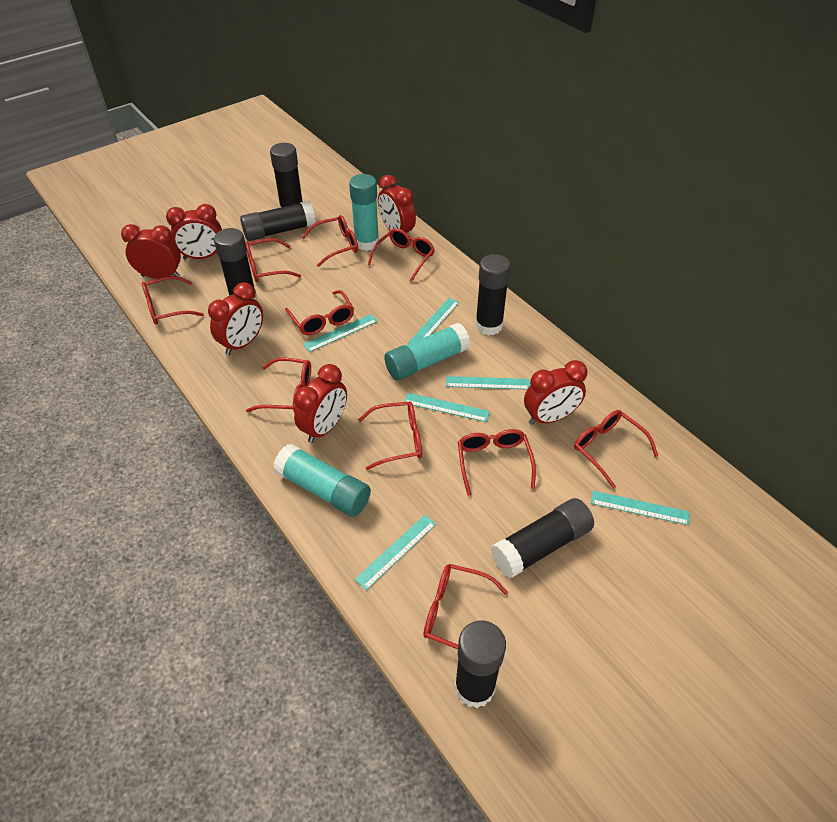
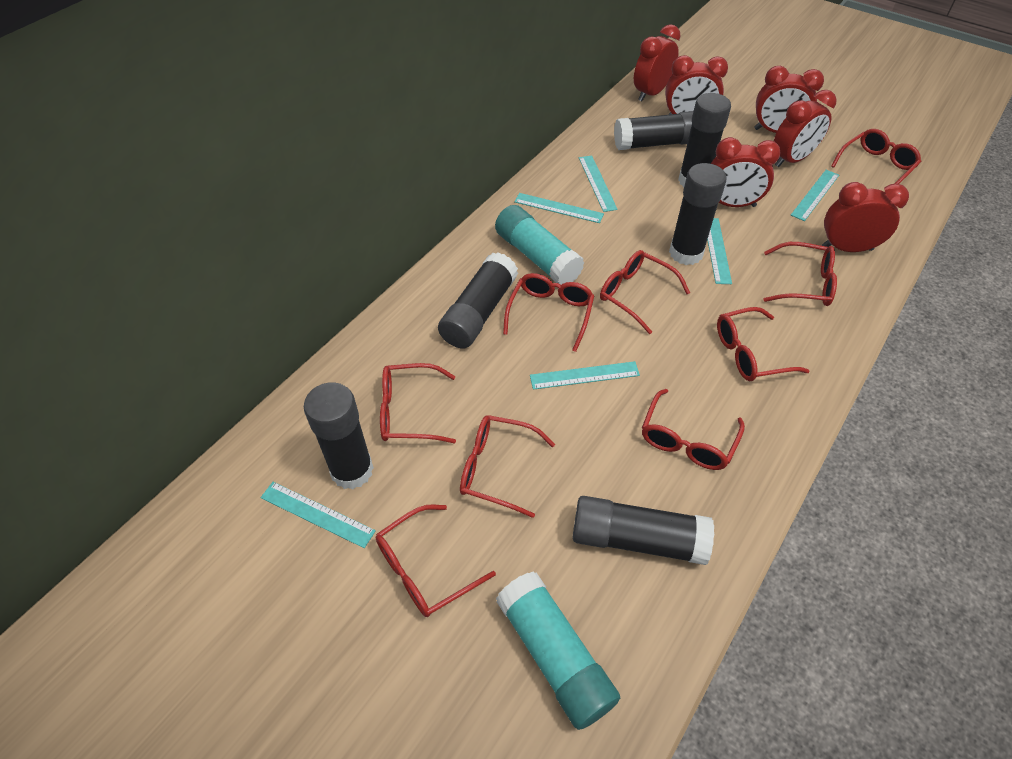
red glasses: 10 -> 9
turquoise glue stick: 3 -> 2

